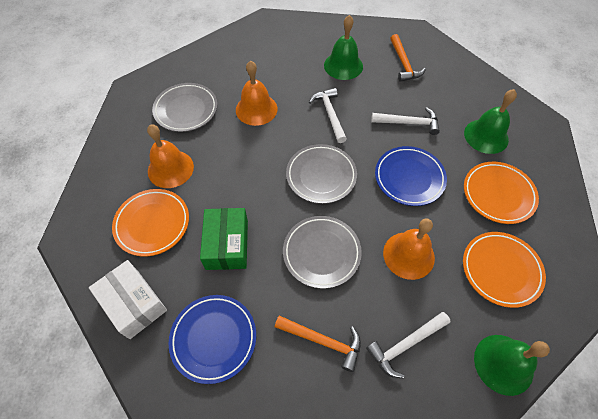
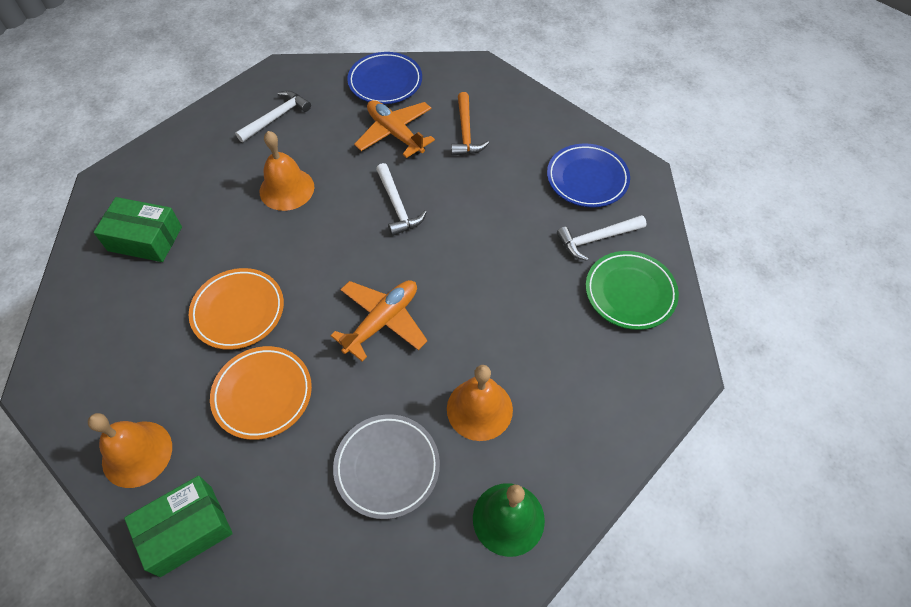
green bell: 3 -> 1
green box: 1 -> 2
green plate: 0 -> 1
grey plate: 3 -> 1
orange hammer: 2 -> 1
orange plane: 0 -> 2
orange plate: 3 -> 2
white box: 1 -> 0

